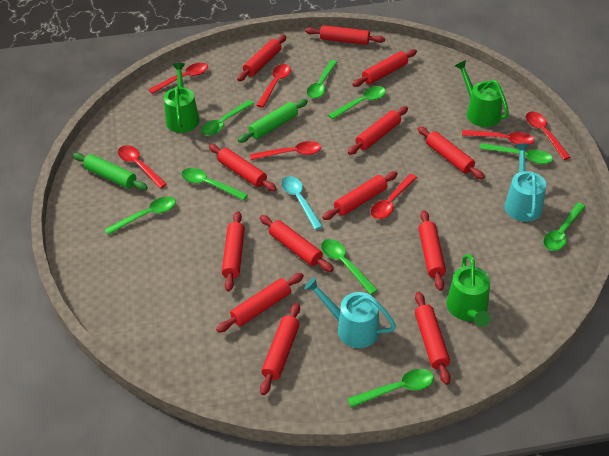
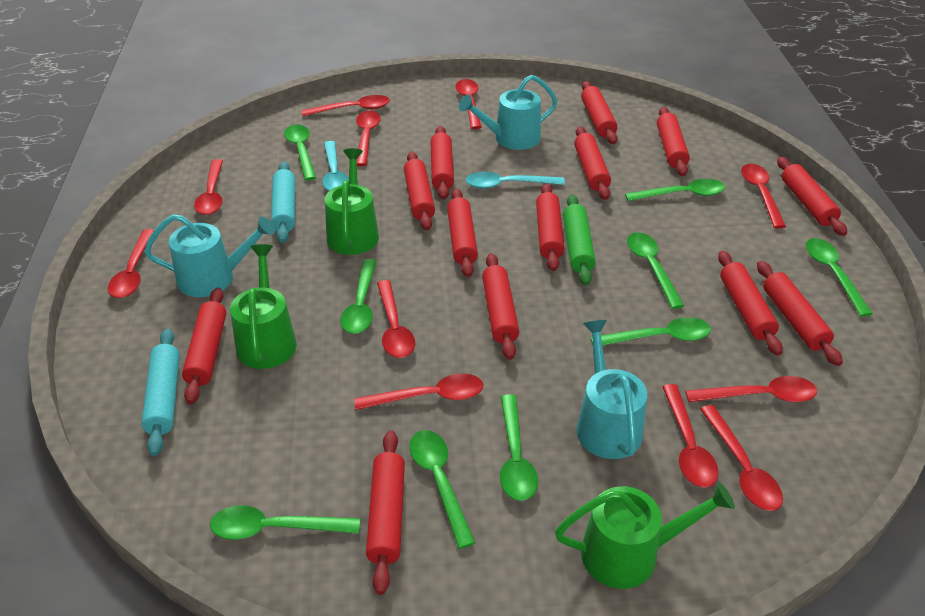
green rolling pin: 2 -> 1
red spoon: 7 -> 11
turquoise rolling pin: 0 -> 2
turquoise spoon: 1 -> 2
turquoise watering can: 2 -> 3

